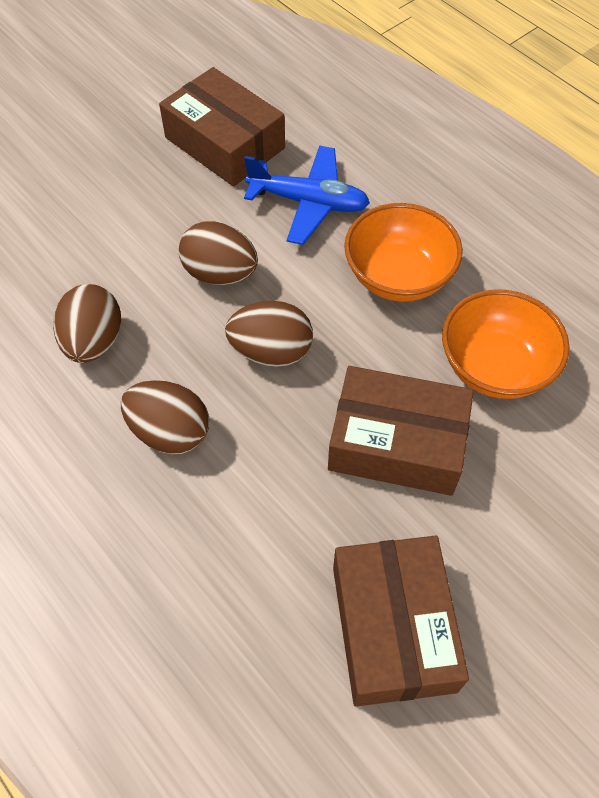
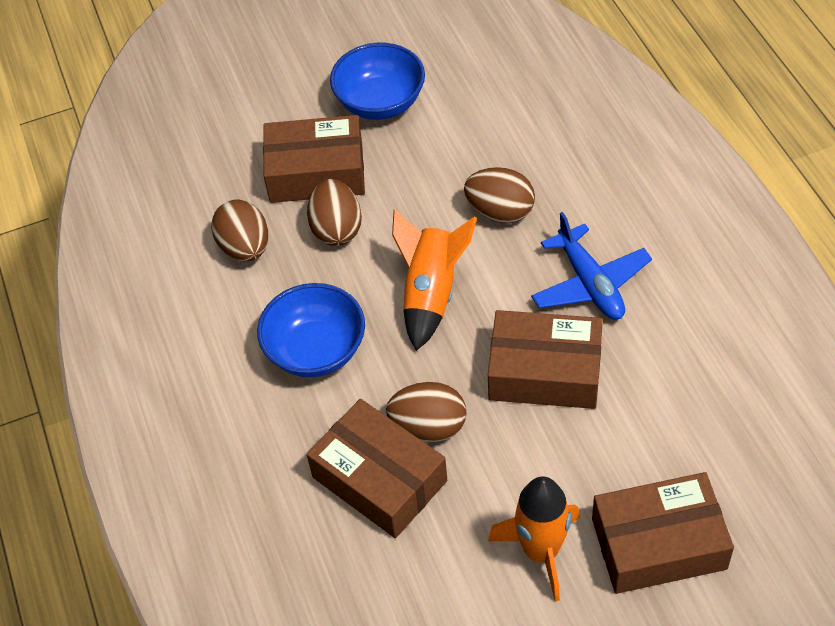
blue bowl: 0 -> 2
brown box: 3 -> 4
orange bowl: 2 -> 0
orange rocket: 0 -> 2

